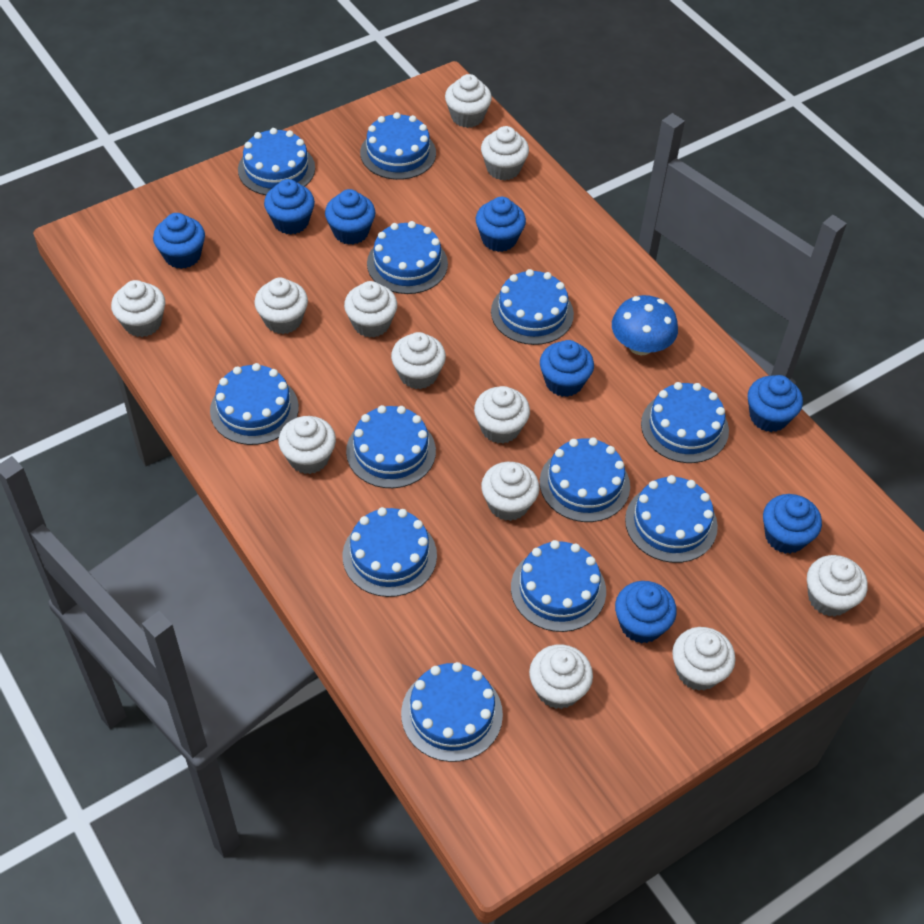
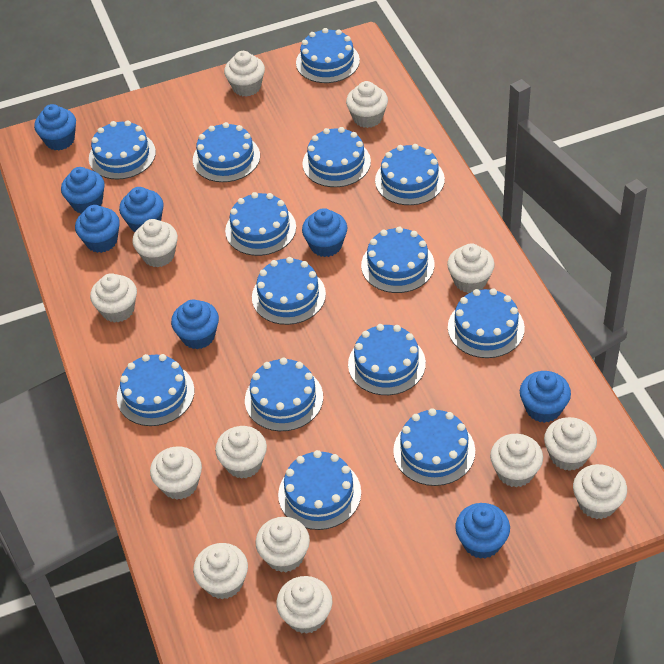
blue cake: 12 -> 14
blue mushroom: 1 -> 0
white cupcake: 12 -> 13

